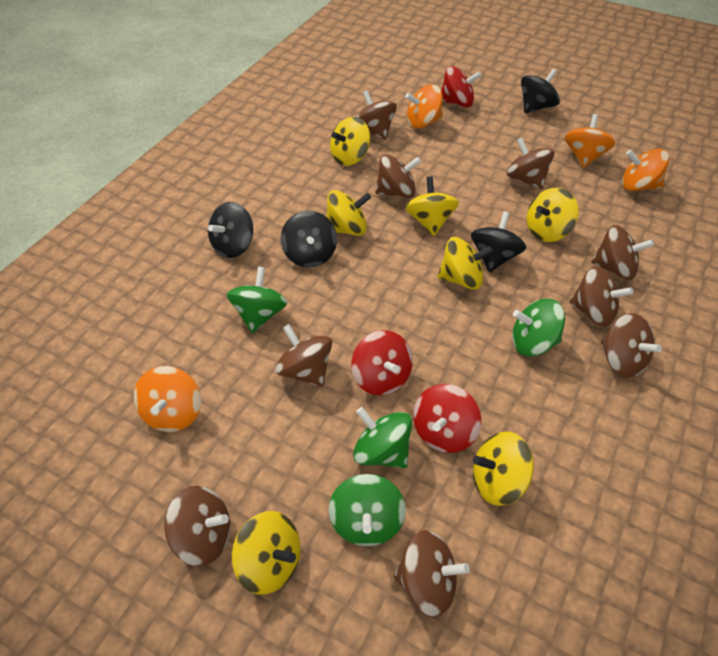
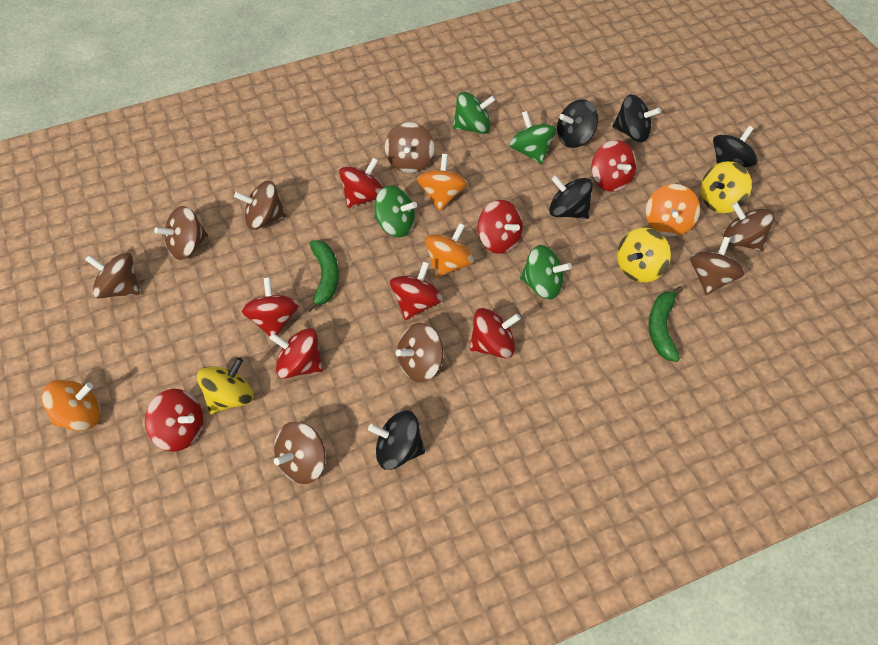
black spinning top: 4 -> 5
brown spinning top: 9 -> 8
green banana: 0 -> 2
red spinning top: 3 -> 8
yellow spinning top: 7 -> 3

